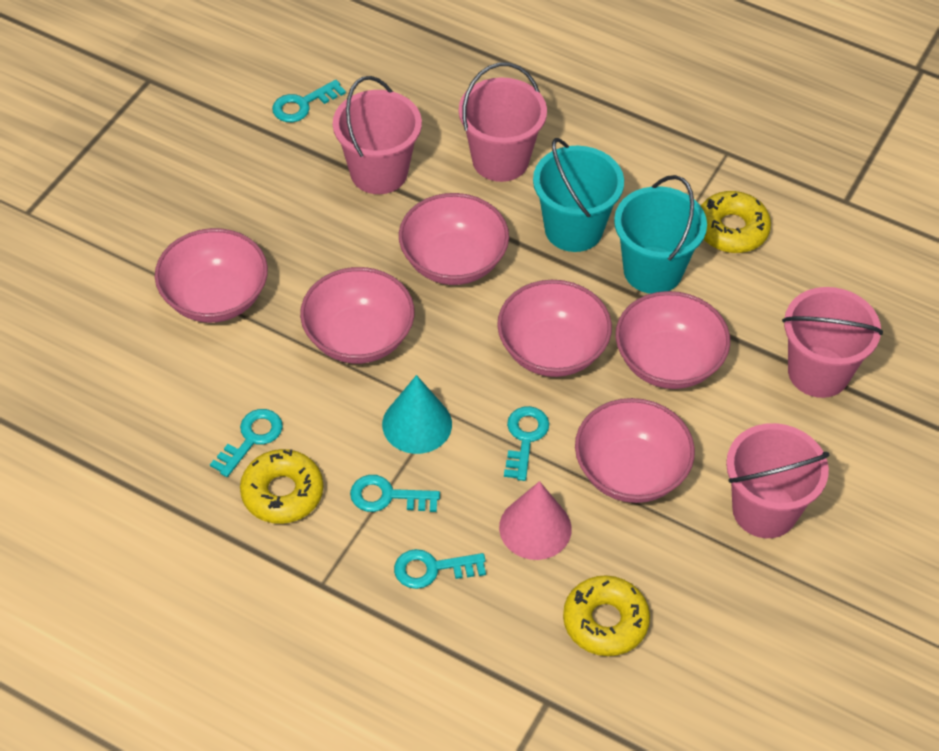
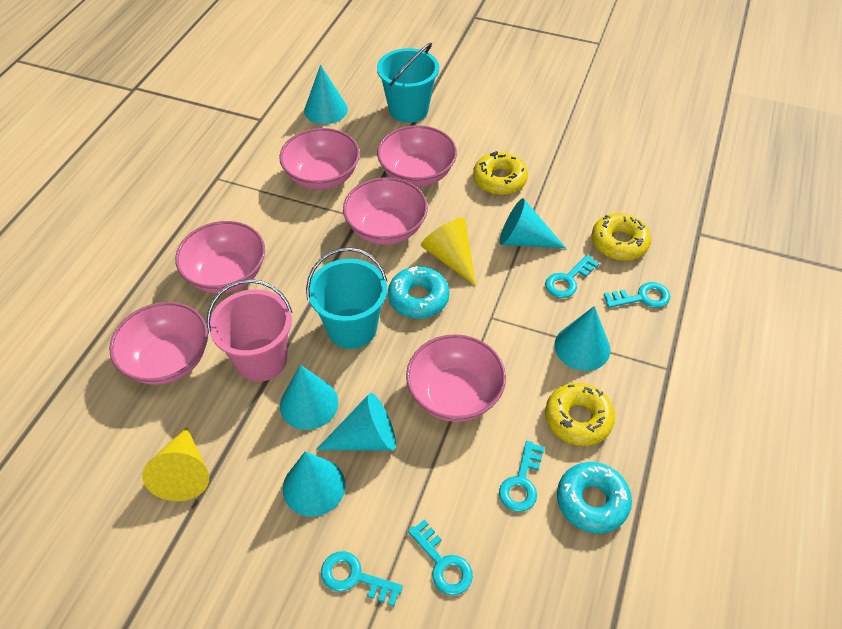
pink bucket: 4 -> 1
pink cone: 1 -> 0
turquoise cone: 1 -> 6
turquoise donut: 0 -> 2
yellow cone: 0 -> 2

